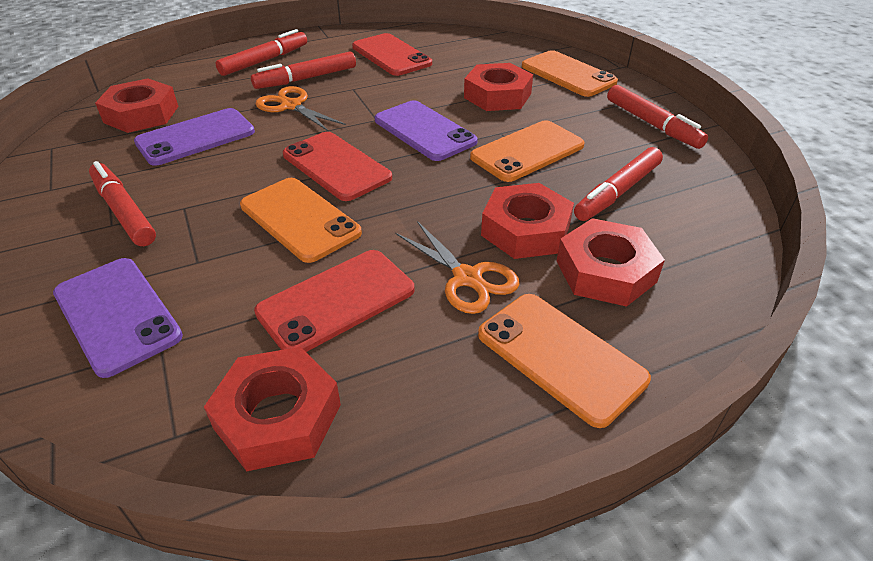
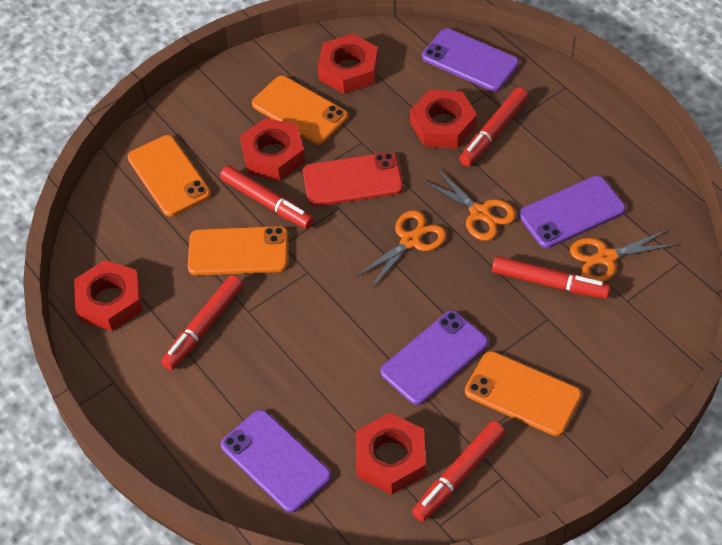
orange scissors: 2 -> 3
purple phone: 3 -> 4
red phone: 3 -> 1

